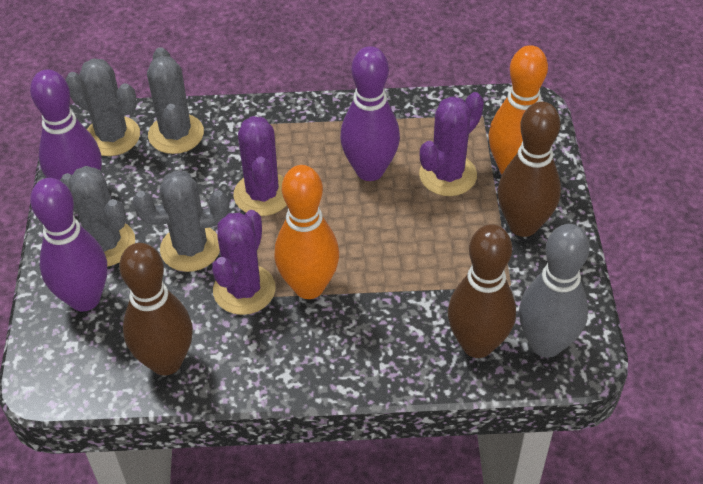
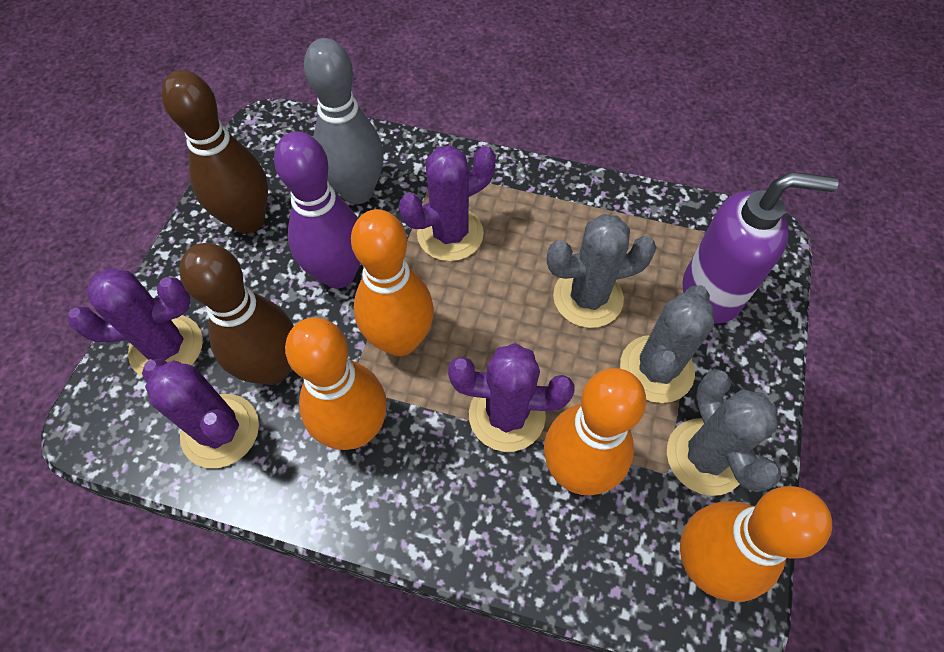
brown bowling pin: 3 -> 2
grey cactus: 4 -> 3
orange bowling pin: 2 -> 4
purple bowling pin: 3 -> 1
purple cactus: 3 -> 4
purple soap dispenser: 0 -> 1

